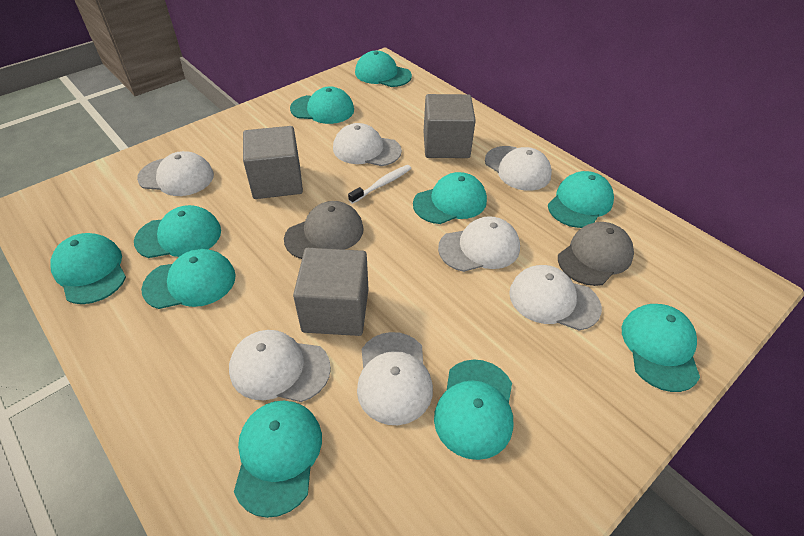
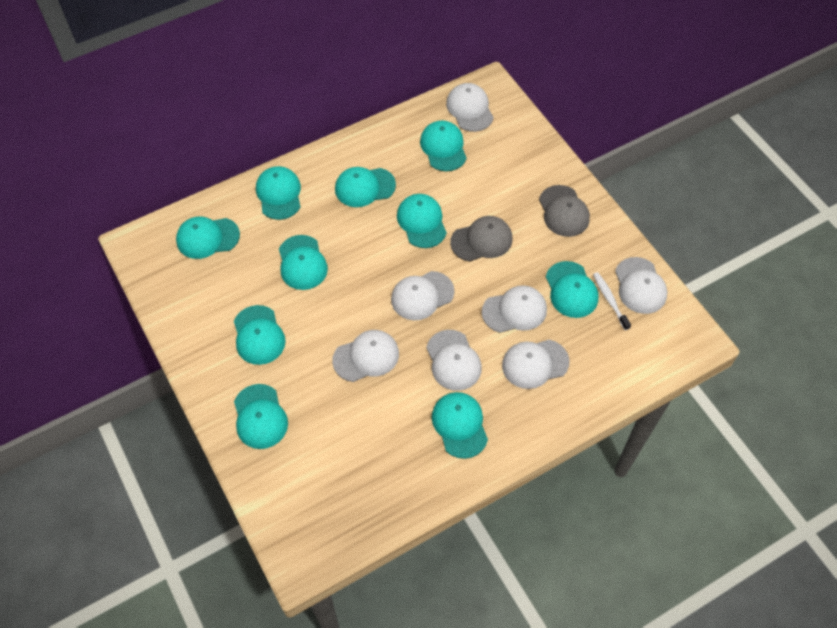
grey cube: 3 -> 0

